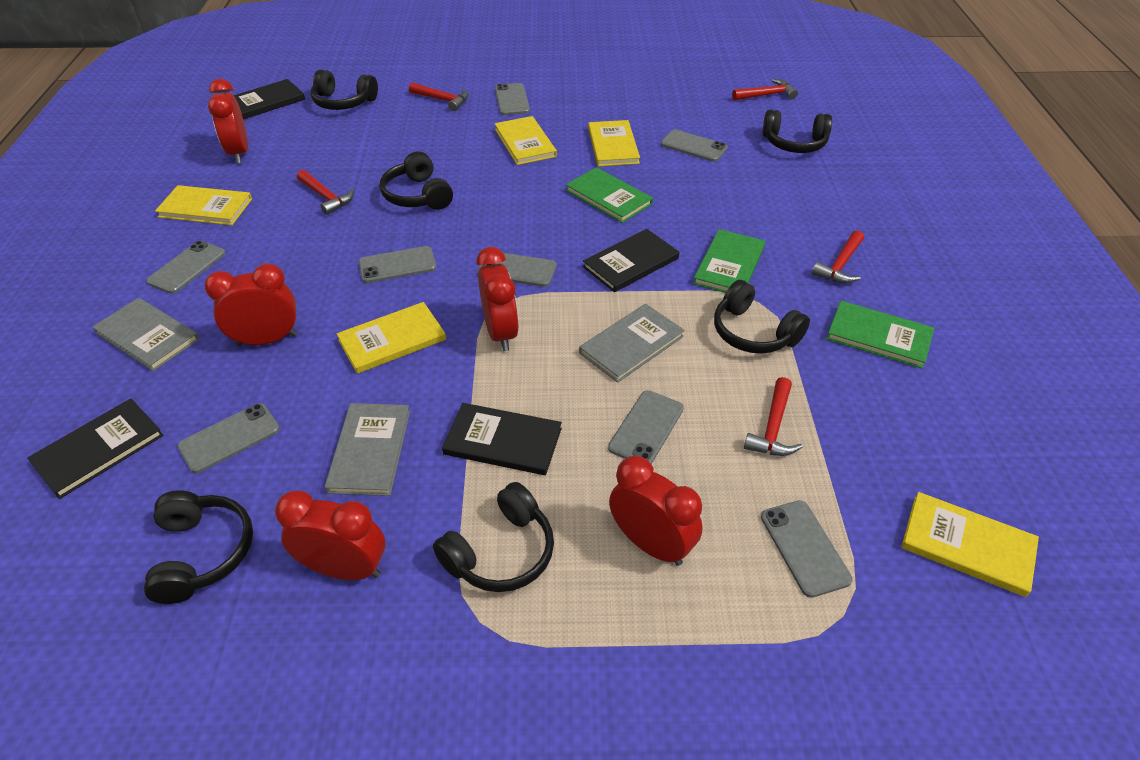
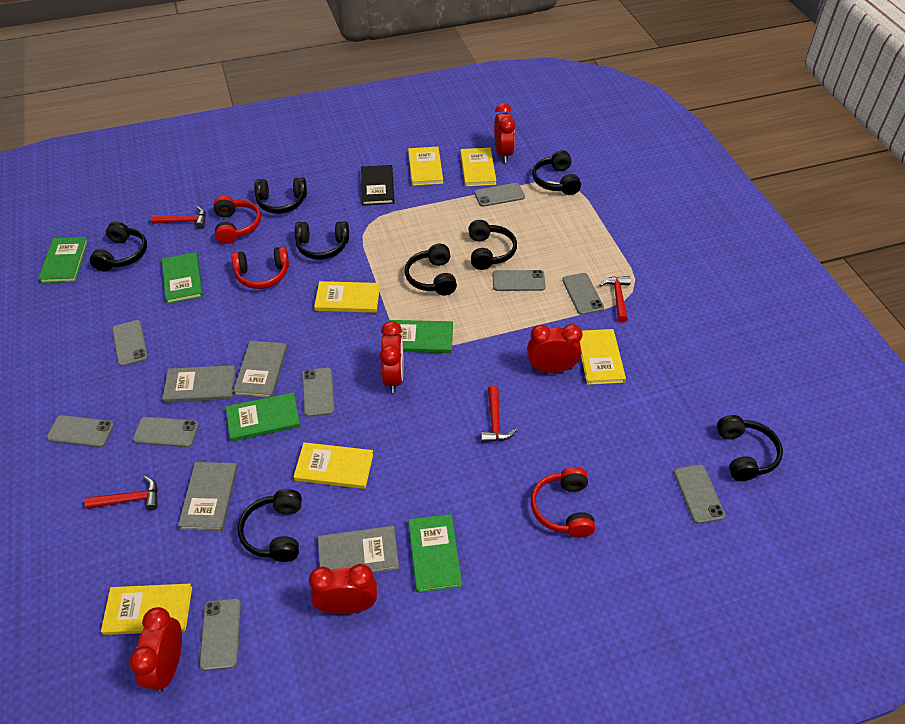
black book: 4 -> 1
black headphones: 6 -> 8
green book: 3 -> 5
grey book: 3 -> 4
grey phone: 8 -> 9
red hammer: 5 -> 4
red headphones: 0 -> 3
yellow book: 5 -> 6

